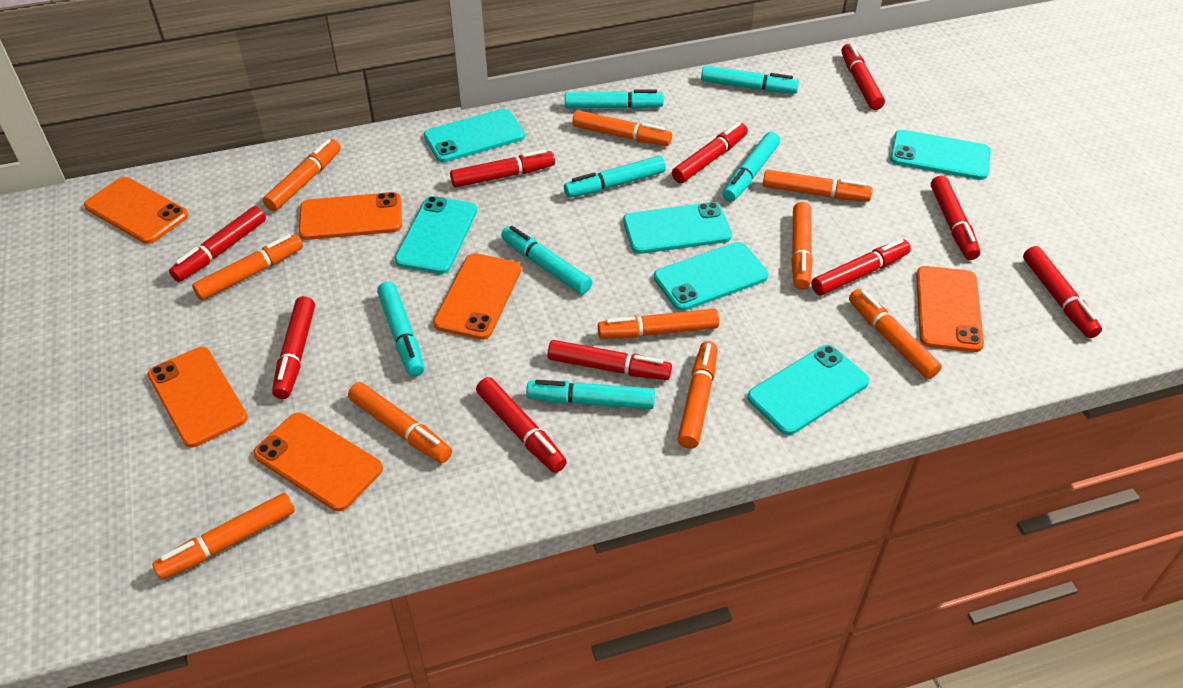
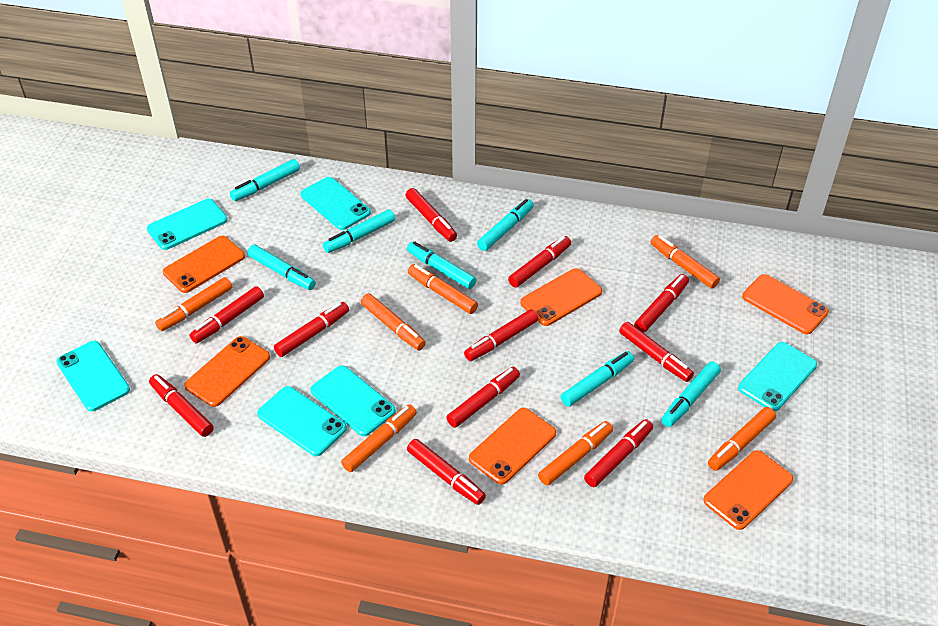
orange marker: 10 -> 7
red marker: 10 -> 11

